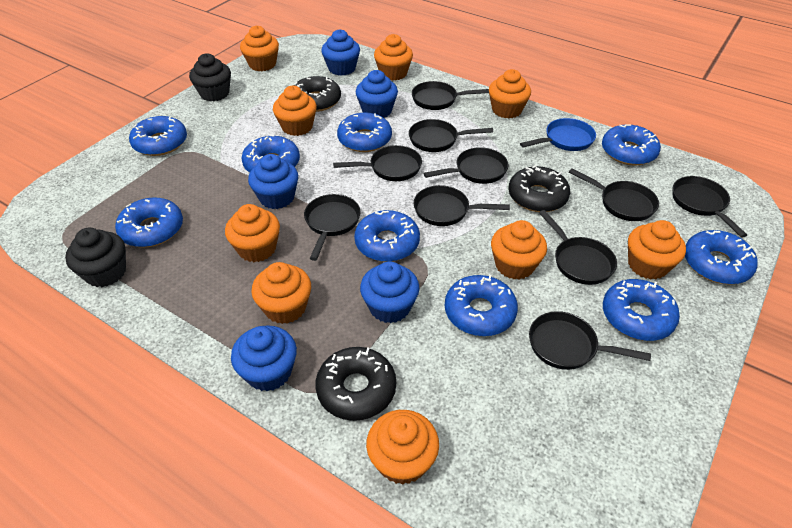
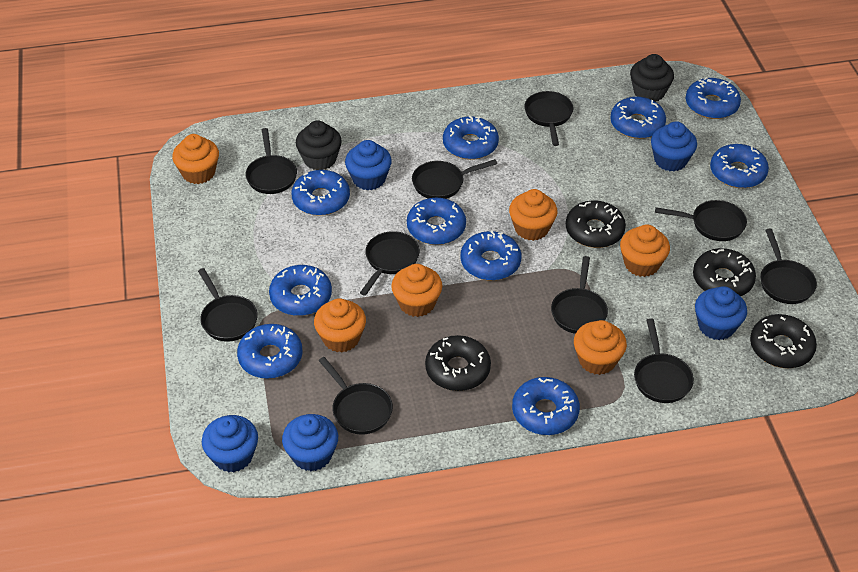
black donut: 3 -> 4
blue donut: 9 -> 10
blue pan: 1 -> 0
orange cupcake: 9 -> 6

